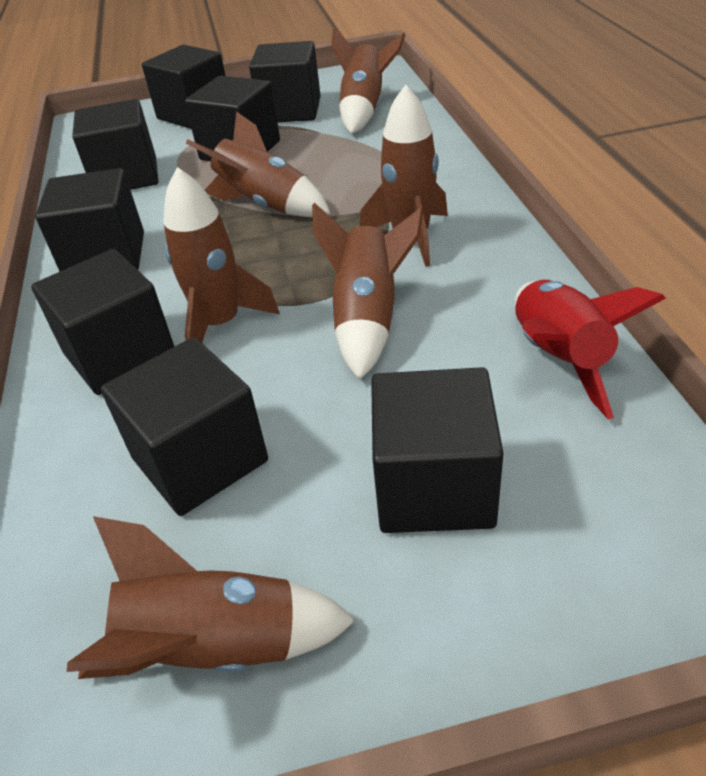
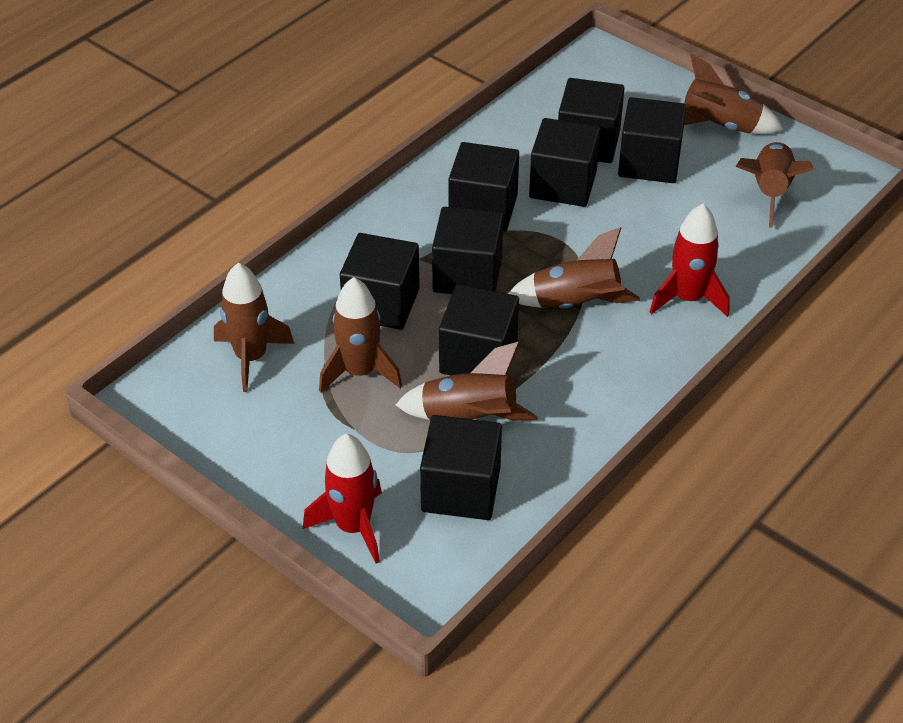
red rocket: 1 -> 2

